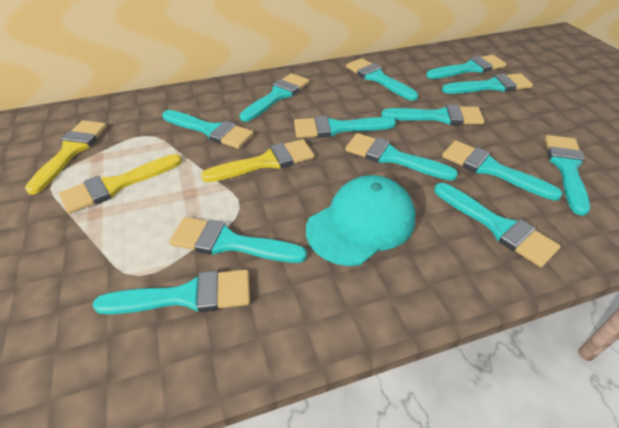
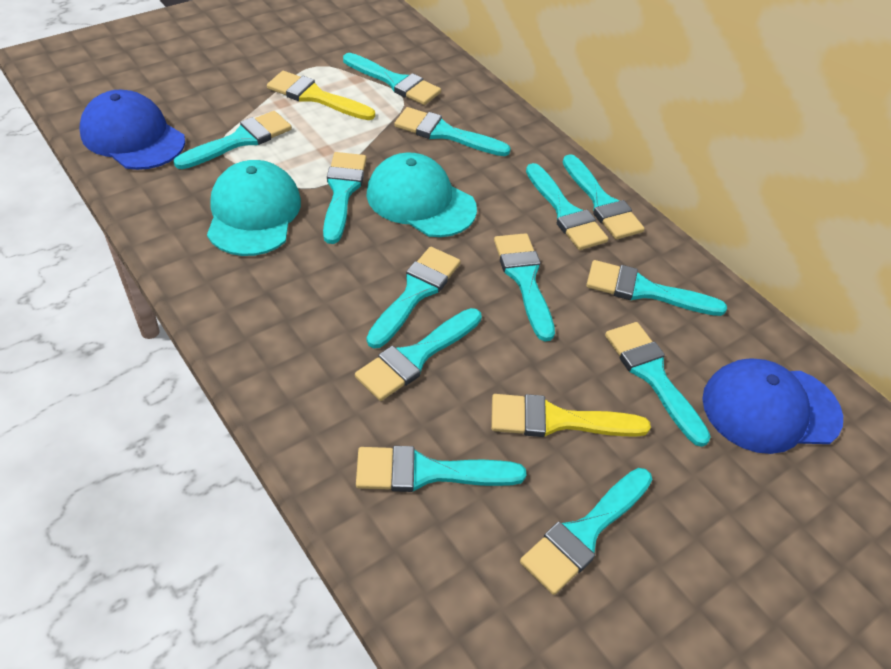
blue cap: 0 -> 2
turquoise cap: 1 -> 2
yellow brush: 3 -> 2

